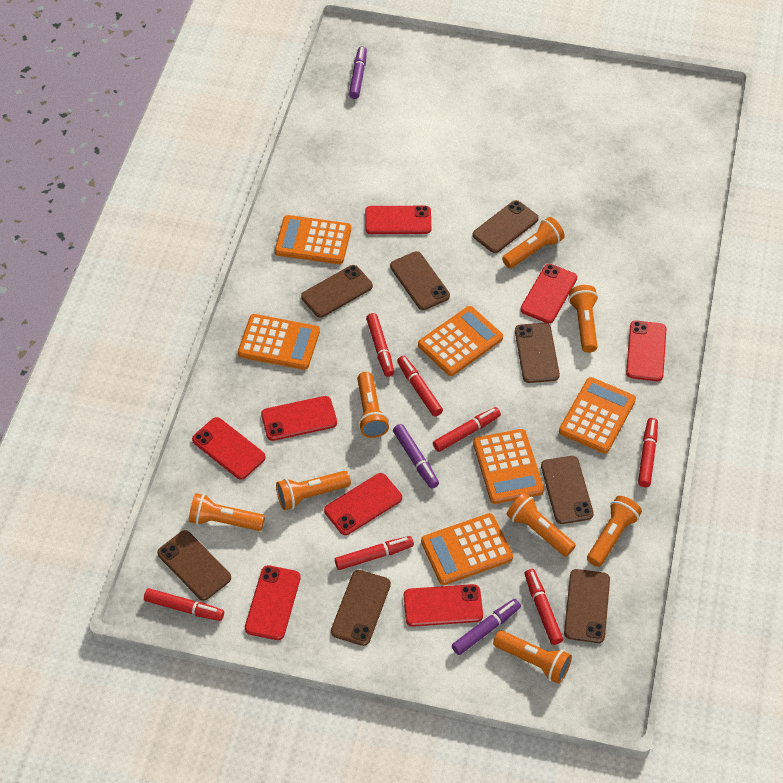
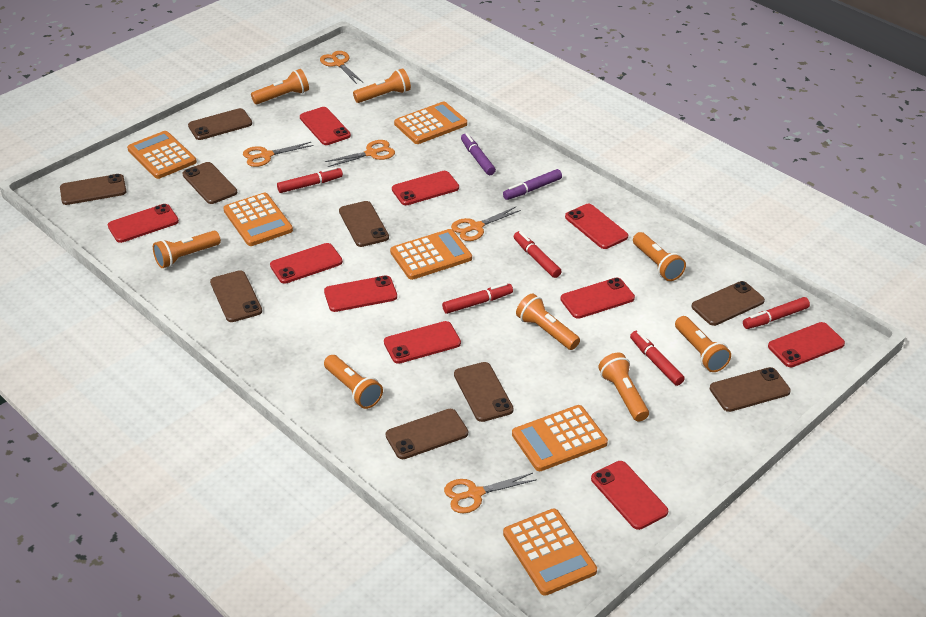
brown phone: 8 -> 9
orange scissors: 0 -> 5
purple marker: 3 -> 2
red marker: 7 -> 5
red phone: 8 -> 10

